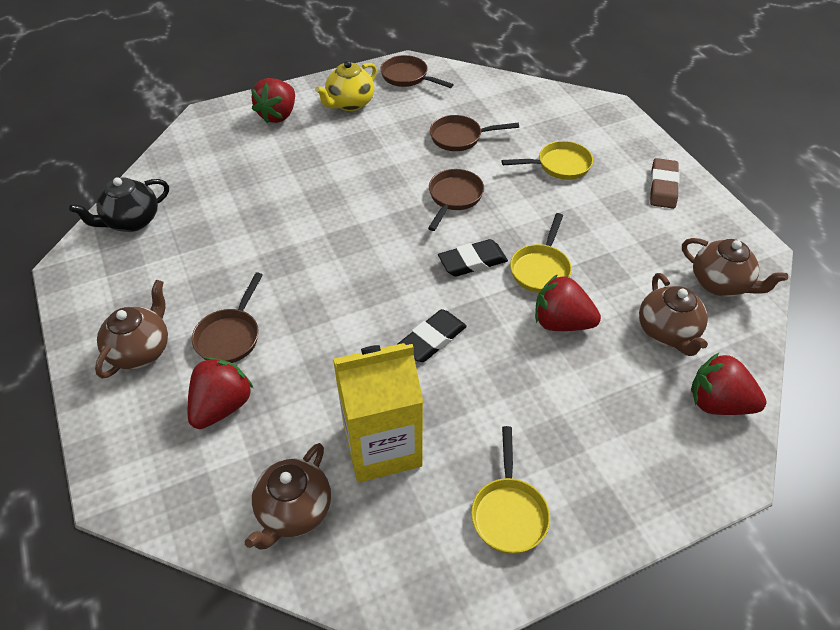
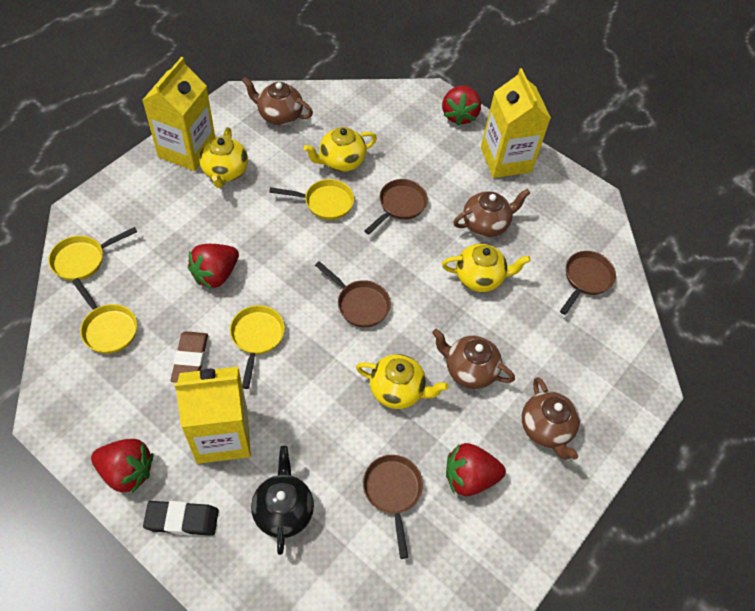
black eraser: 2 -> 1
yellow carton: 1 -> 3
yellow pan: 3 -> 4
yellow teapot: 1 -> 4

